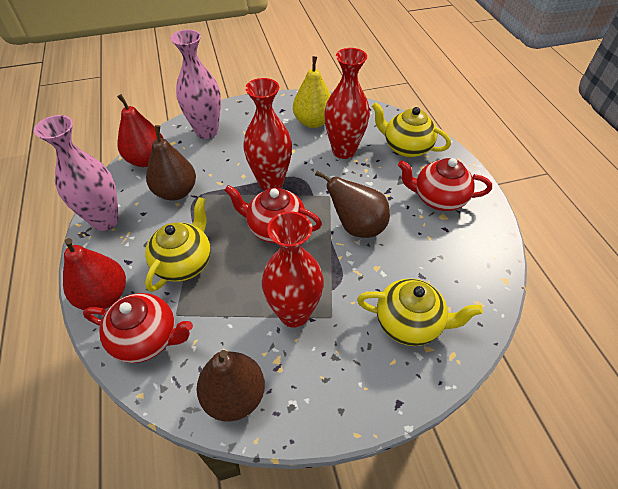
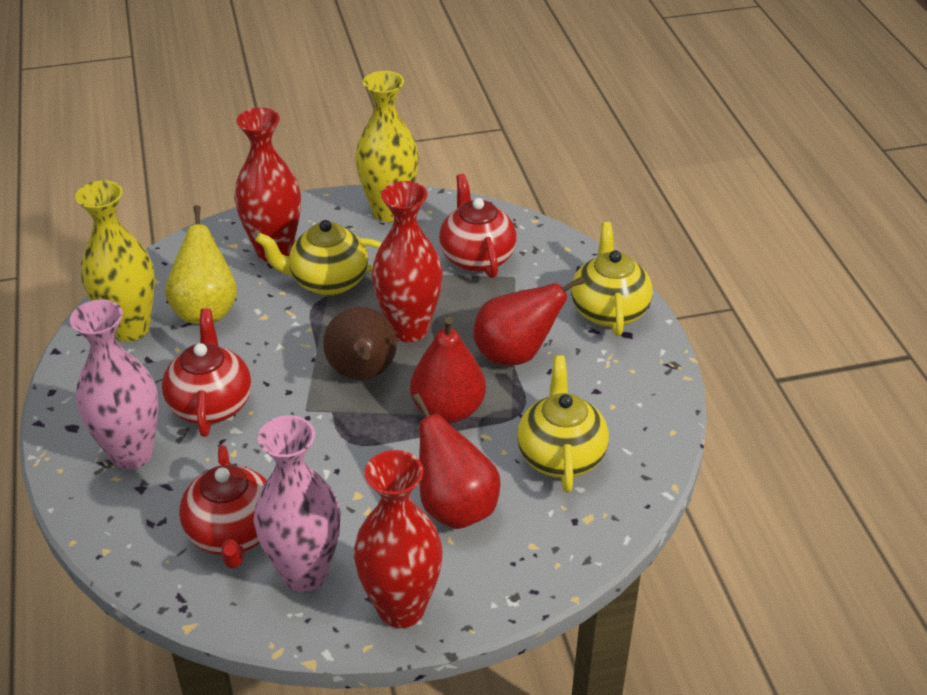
brown pear: 3 -> 1
red pear: 2 -> 3
yellow vase: 0 -> 2

